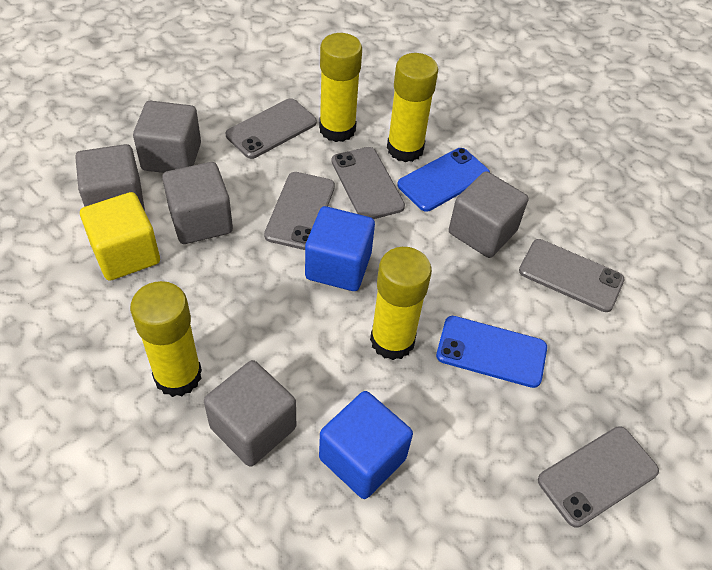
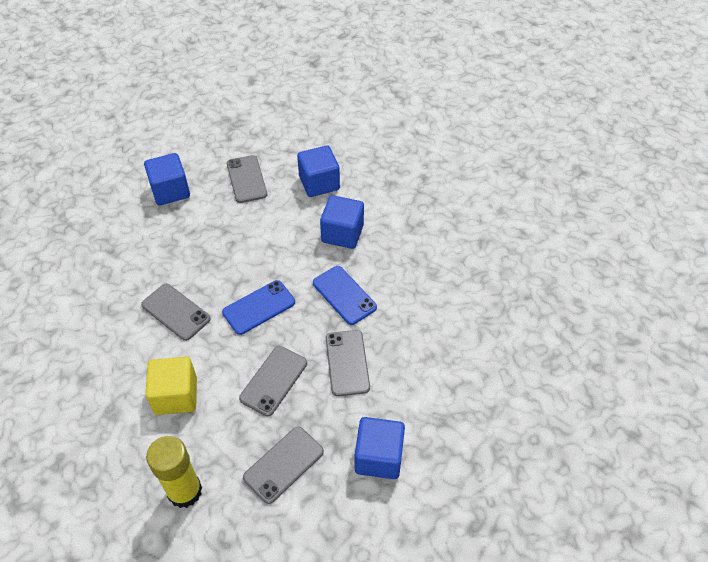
blue cube: 2 -> 4
grey cube: 5 -> 0
yellow glue stick: 4 -> 1

